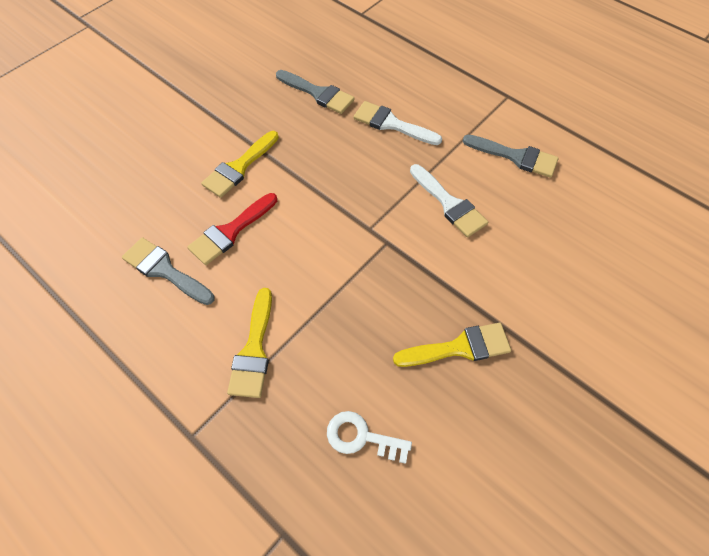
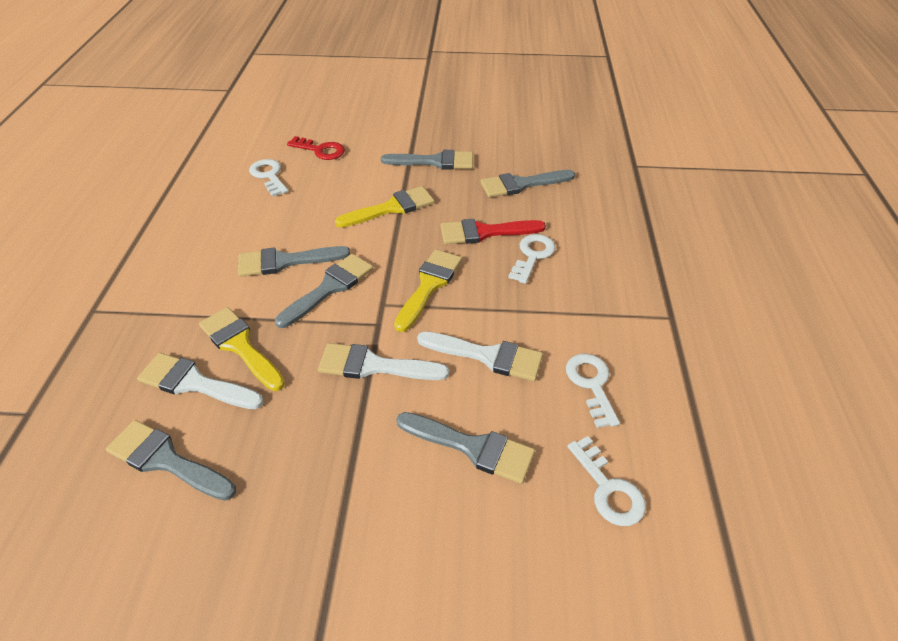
grey brush: 3 -> 6
red key: 0 -> 1
white brush: 2 -> 3
white key: 1 -> 4

